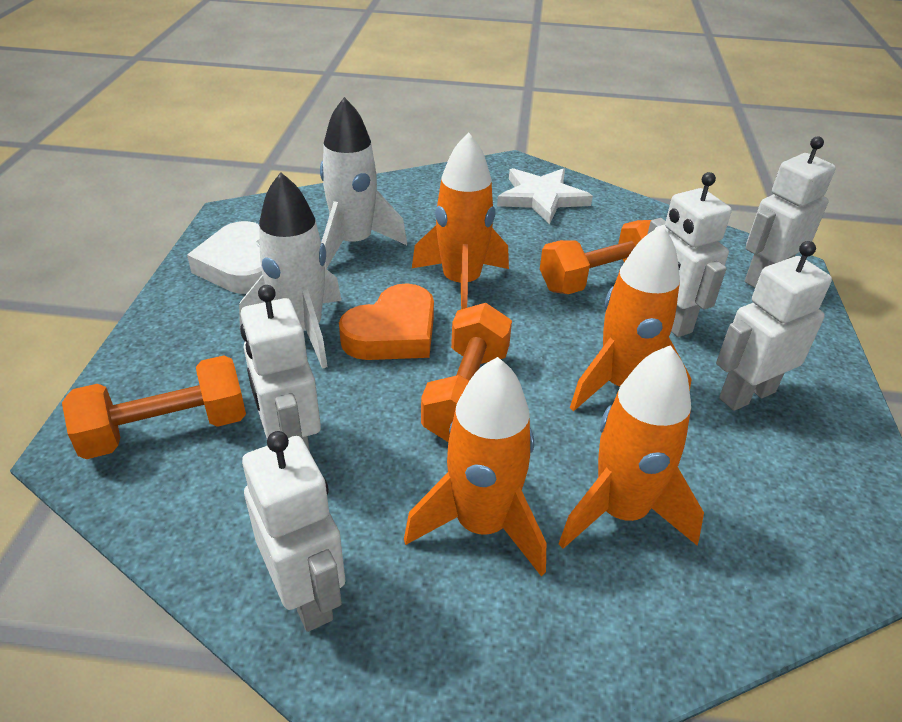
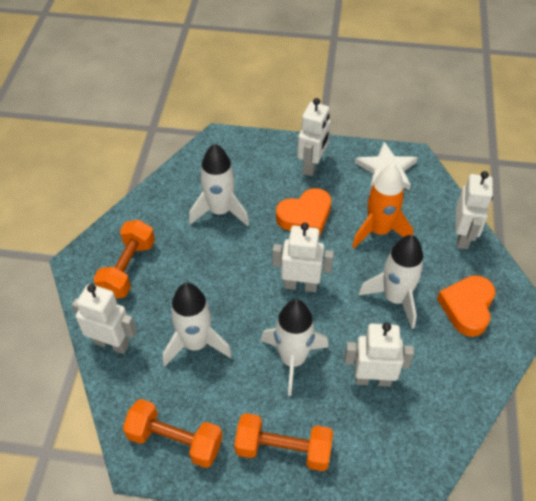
orange heart: 1 -> 2
orange rocket: 4 -> 1
white heart: 1 -> 0
white rocket: 2 -> 4

